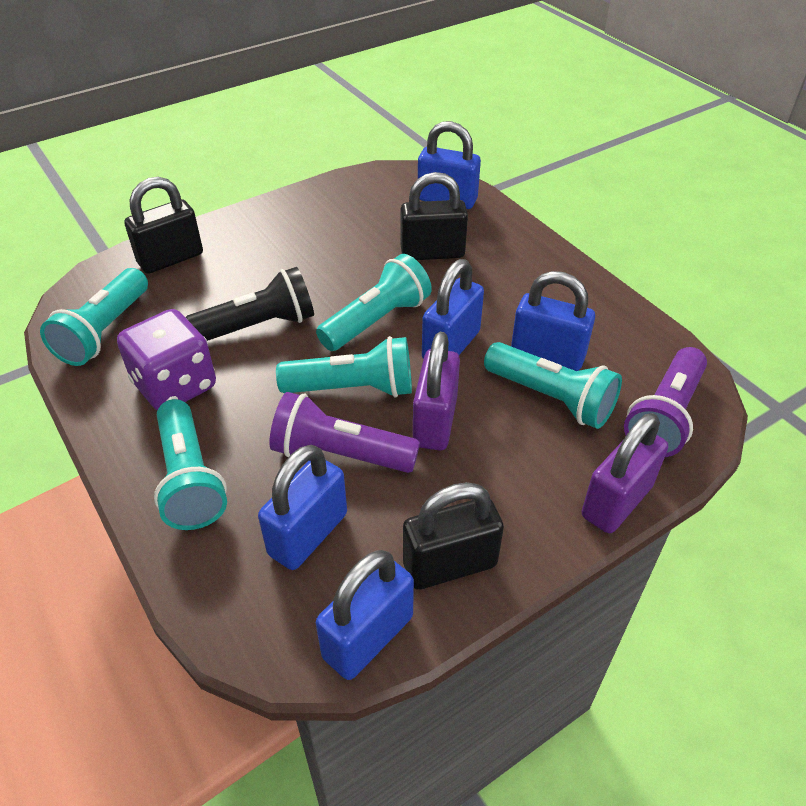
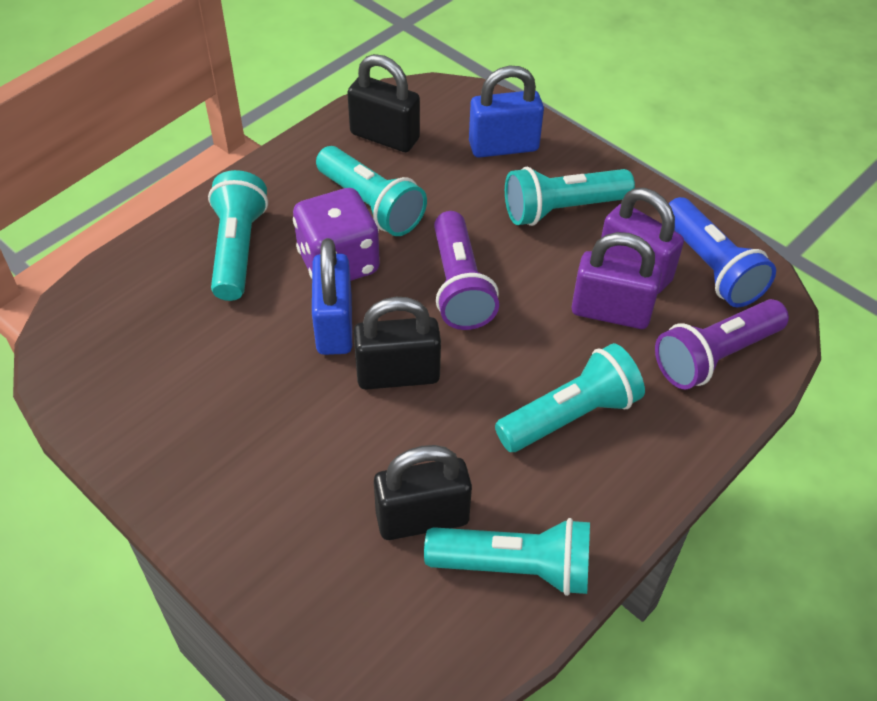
black flashlight: 1 -> 0
blue flashlight: 0 -> 1
blue padlock: 5 -> 2

